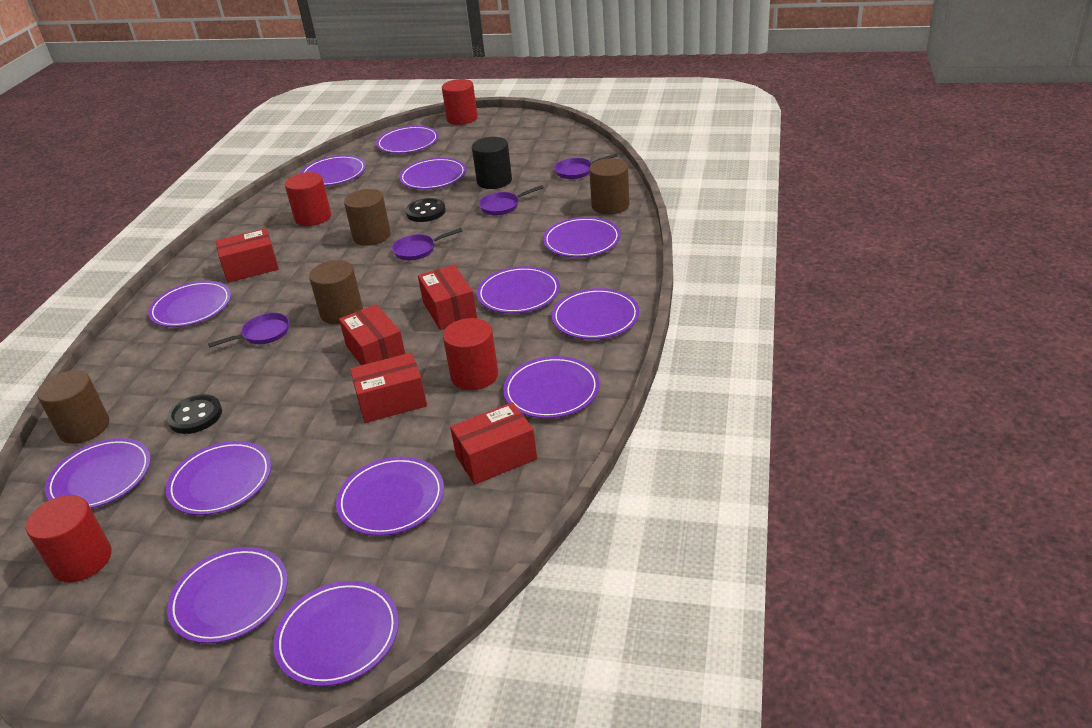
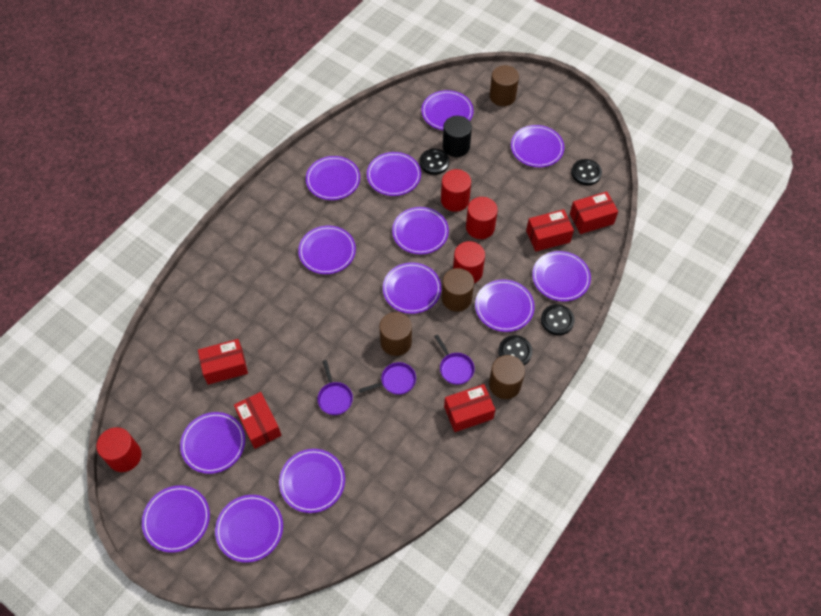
black button: 2 -> 4
purple pan: 4 -> 3

